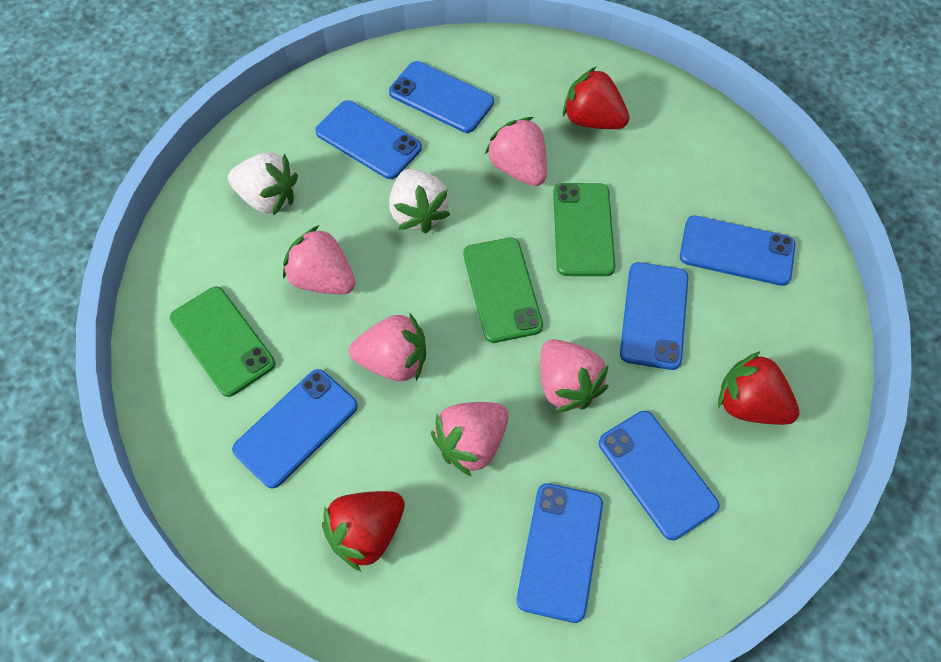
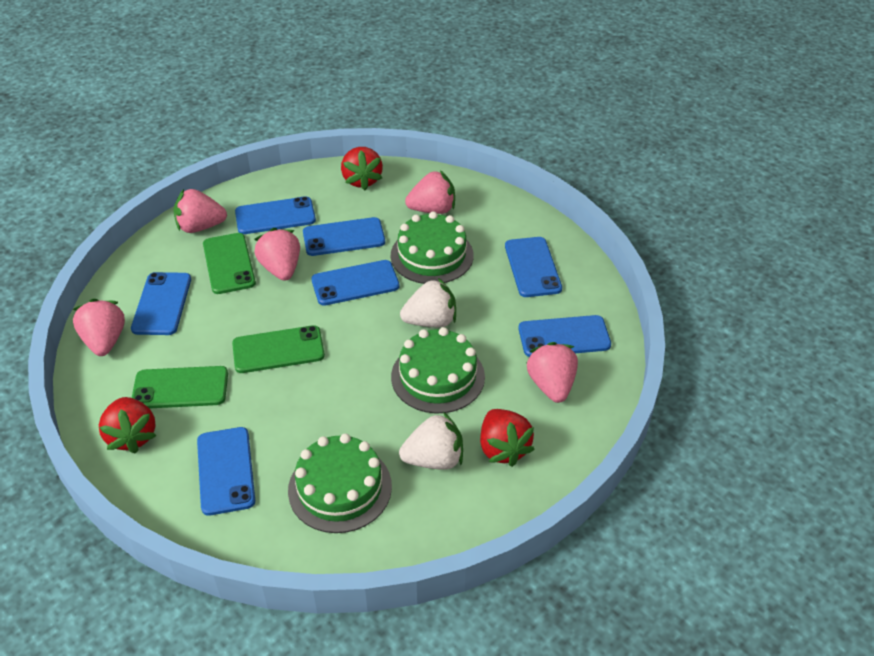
green cake: 0 -> 3

